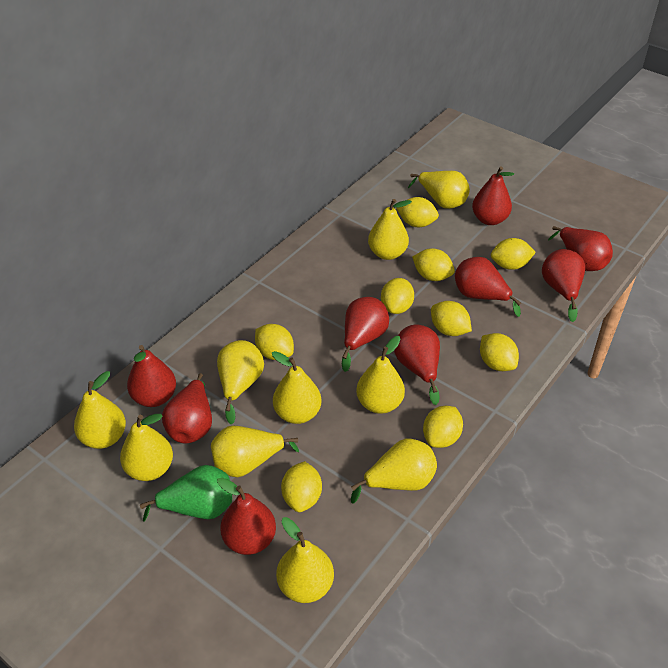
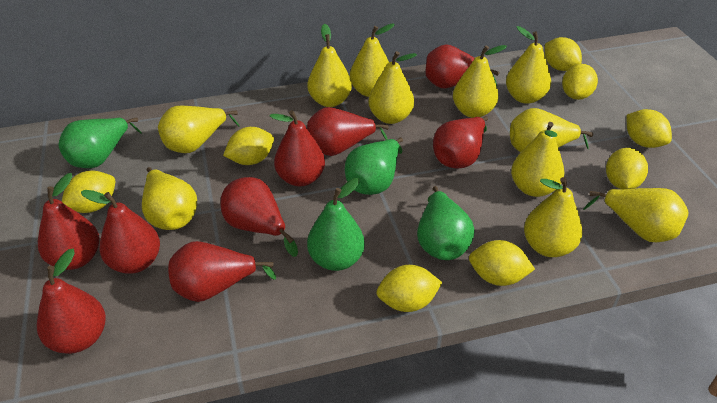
green pear: 1 -> 4
yellow lemon: 9 -> 8
yellow pear: 10 -> 11

